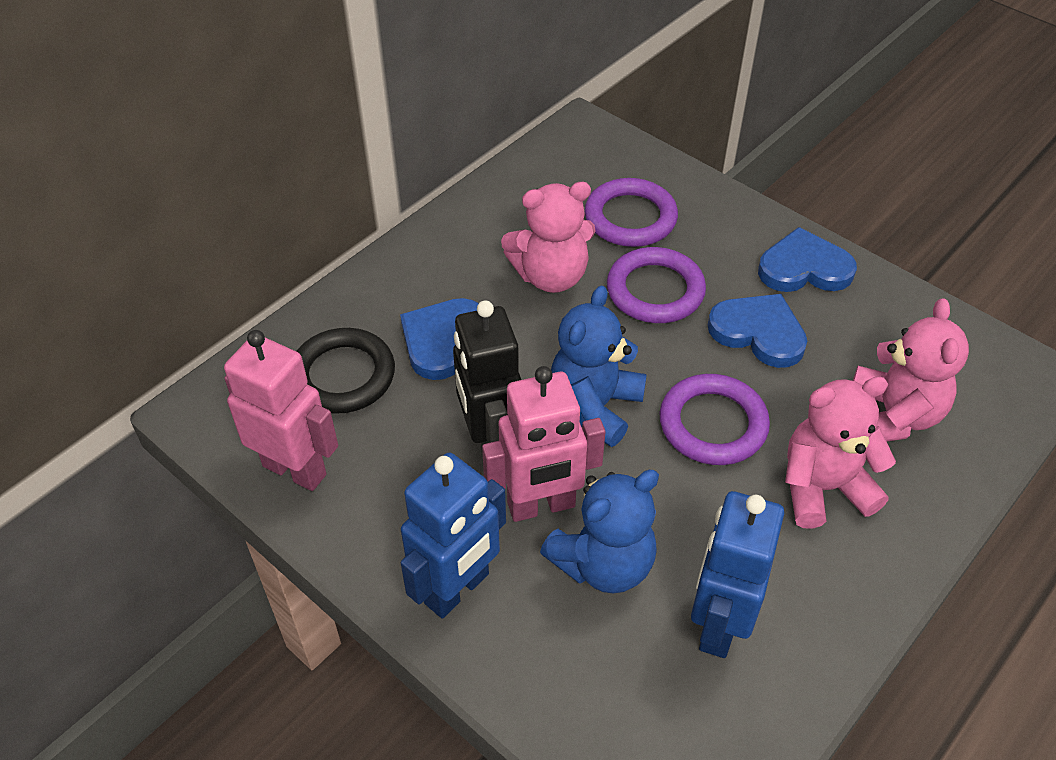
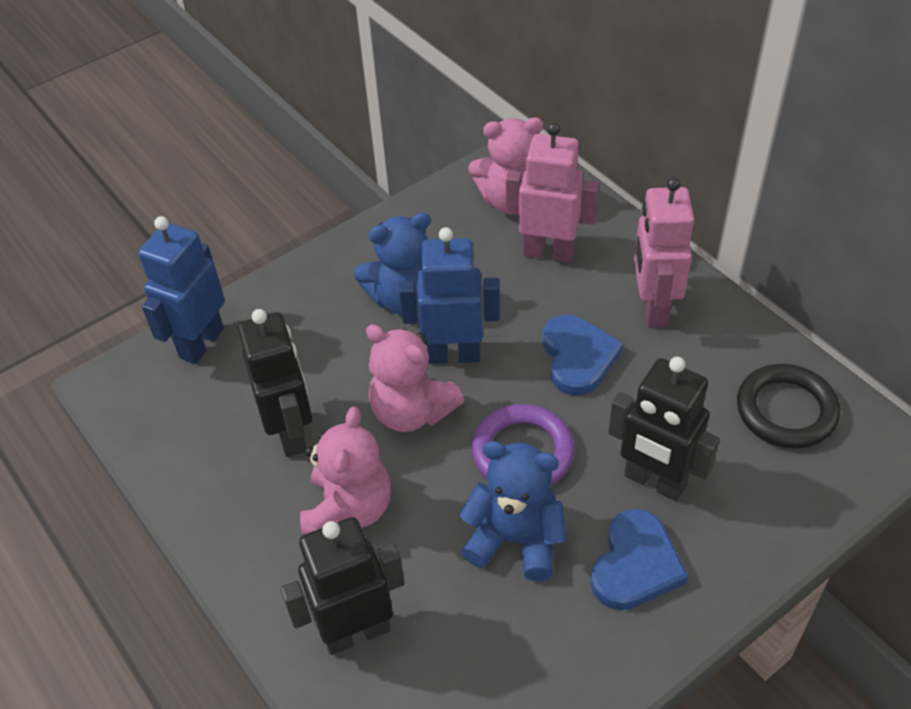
black robot: 1 -> 3
blue heart: 3 -> 2
purple ring: 3 -> 1

